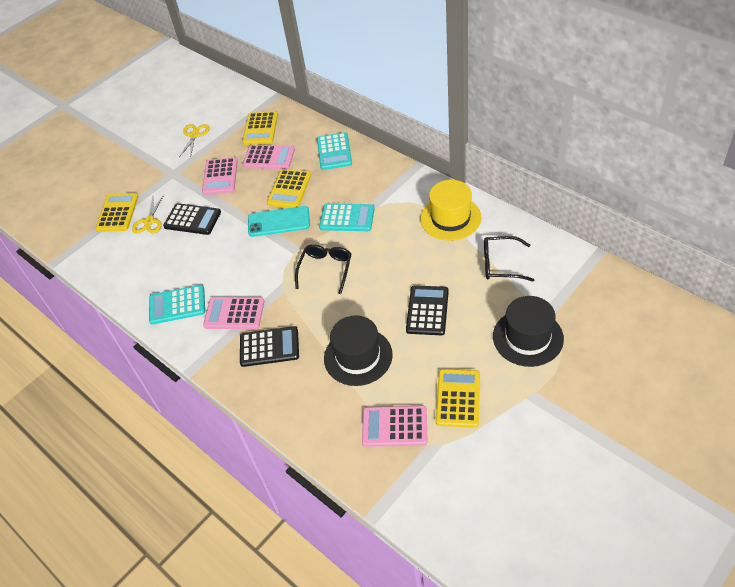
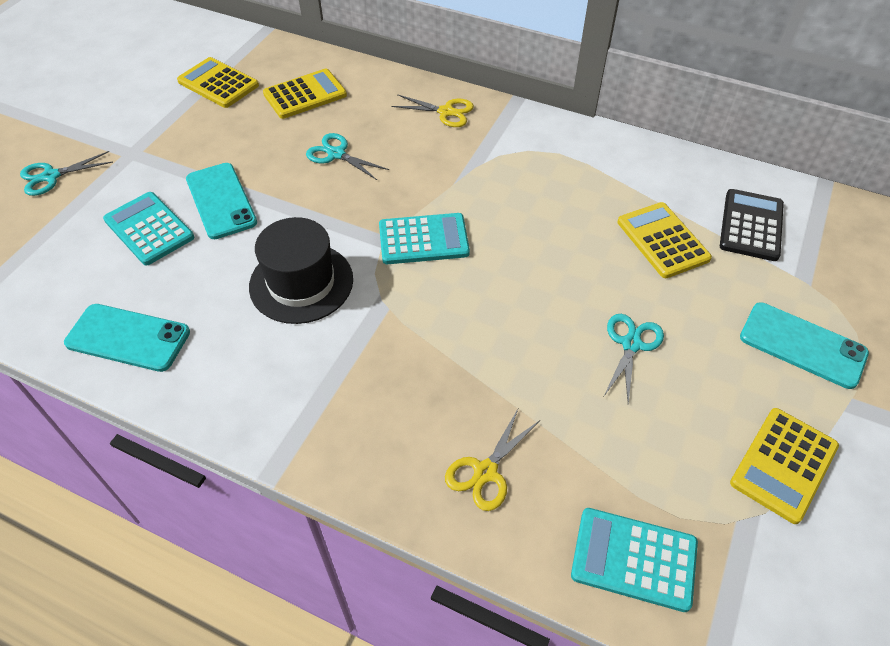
black calculator: 3 -> 1
black glasses: 2 -> 0
black hat: 2 -> 1
pink calculator: 4 -> 0
turquoise phone: 1 -> 3
turquoise scissors: 0 -> 3
yellow hat: 1 -> 0

